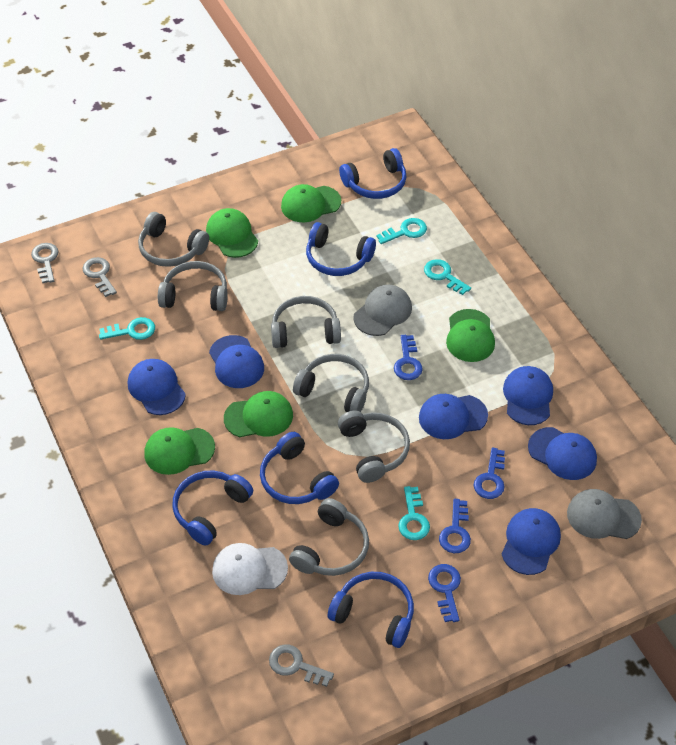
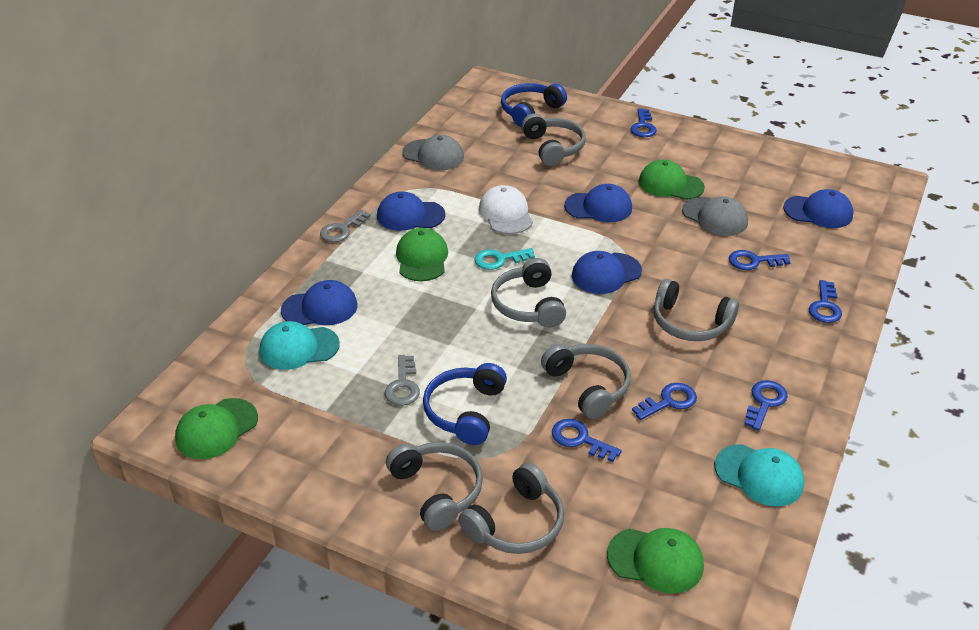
blue cap: 6 -> 5
blue headphones: 5 -> 2
blue key: 4 -> 6
green cap: 5 -> 4
grey key: 3 -> 2
turquoise cap: 0 -> 2
turquoise key: 4 -> 1

